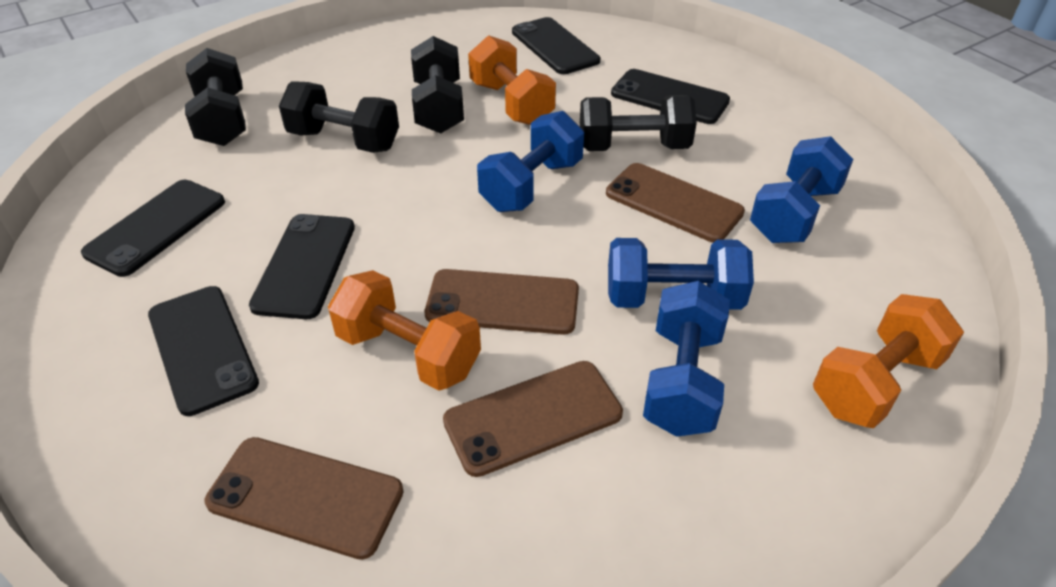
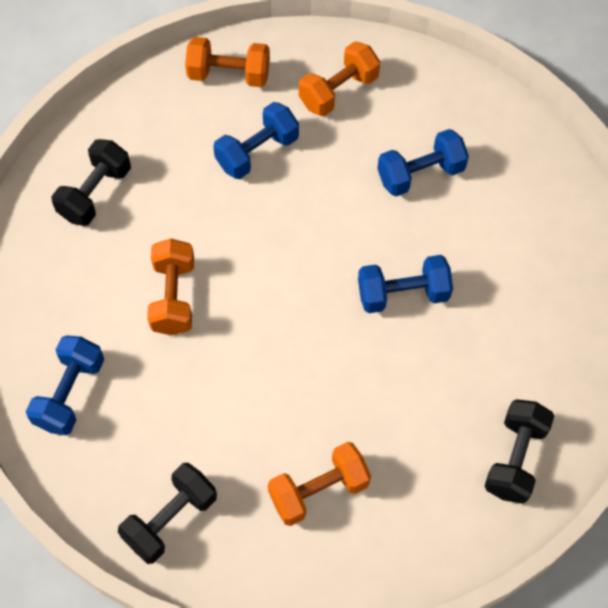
black dumbbell: 4 -> 3
black phone: 5 -> 0
brown phone: 4 -> 0
orange dumbbell: 3 -> 4

